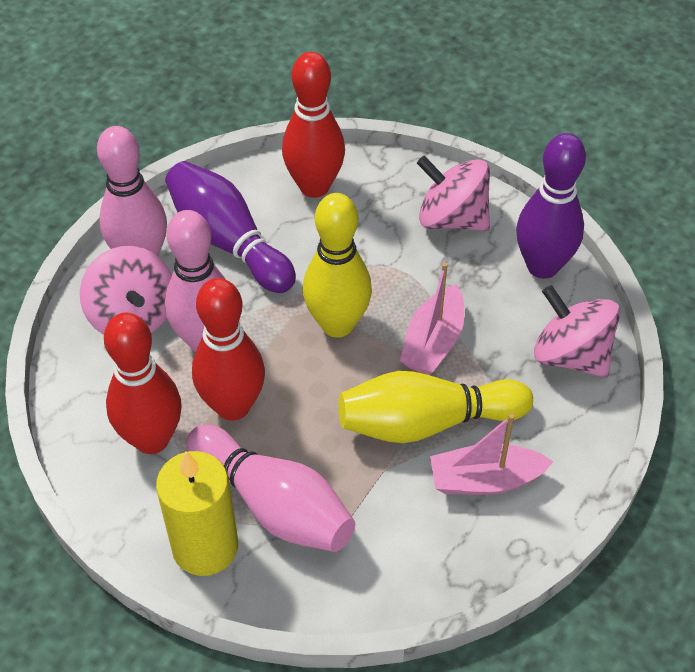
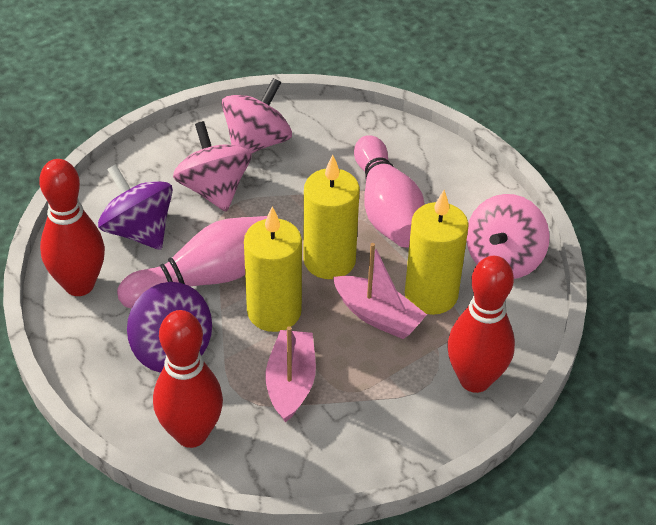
pink bowling pin: 3 -> 2
purple bowling pin: 2 -> 0
purple spinning top: 0 -> 2
yellow bowling pin: 2 -> 0
yellow candle: 1 -> 3

